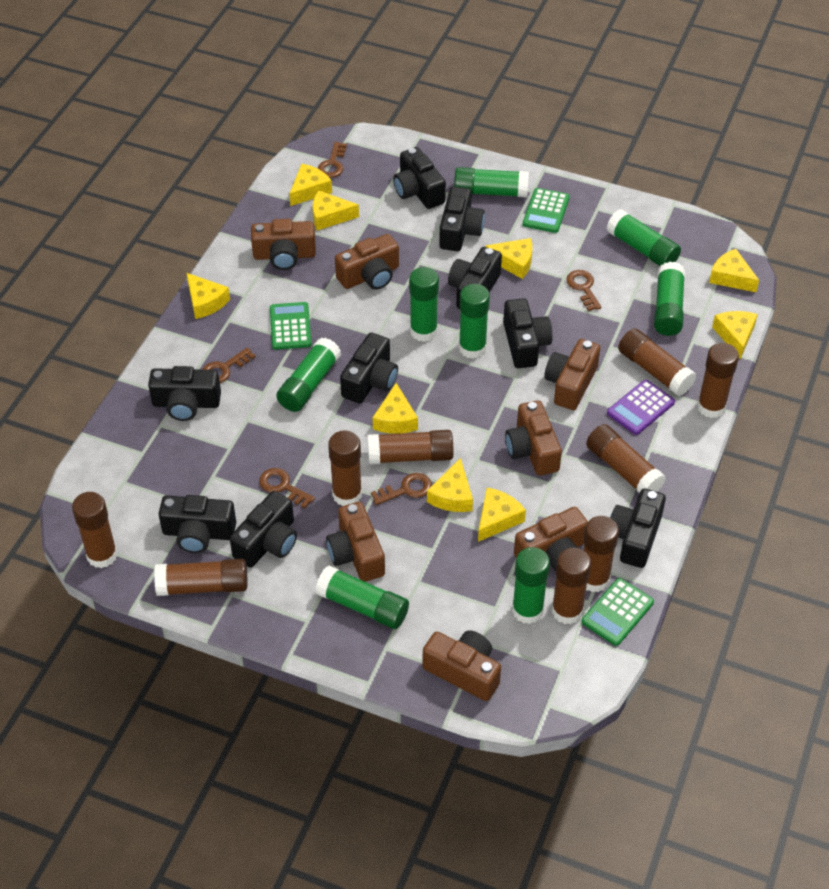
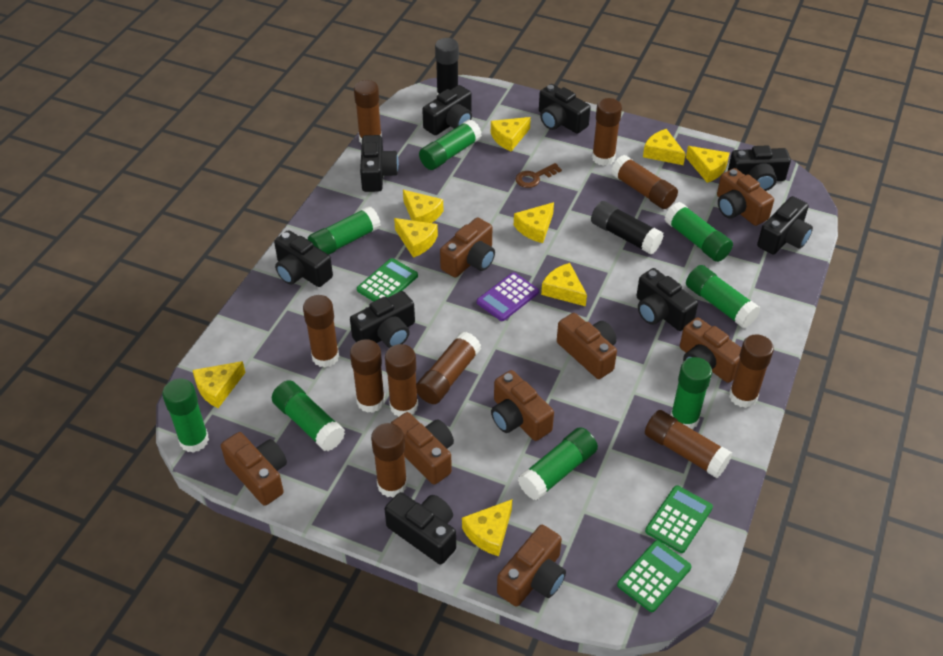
black glue stick: 0 -> 2
brown camera: 7 -> 8
brown glue stick: 9 -> 10
brown key: 5 -> 1

